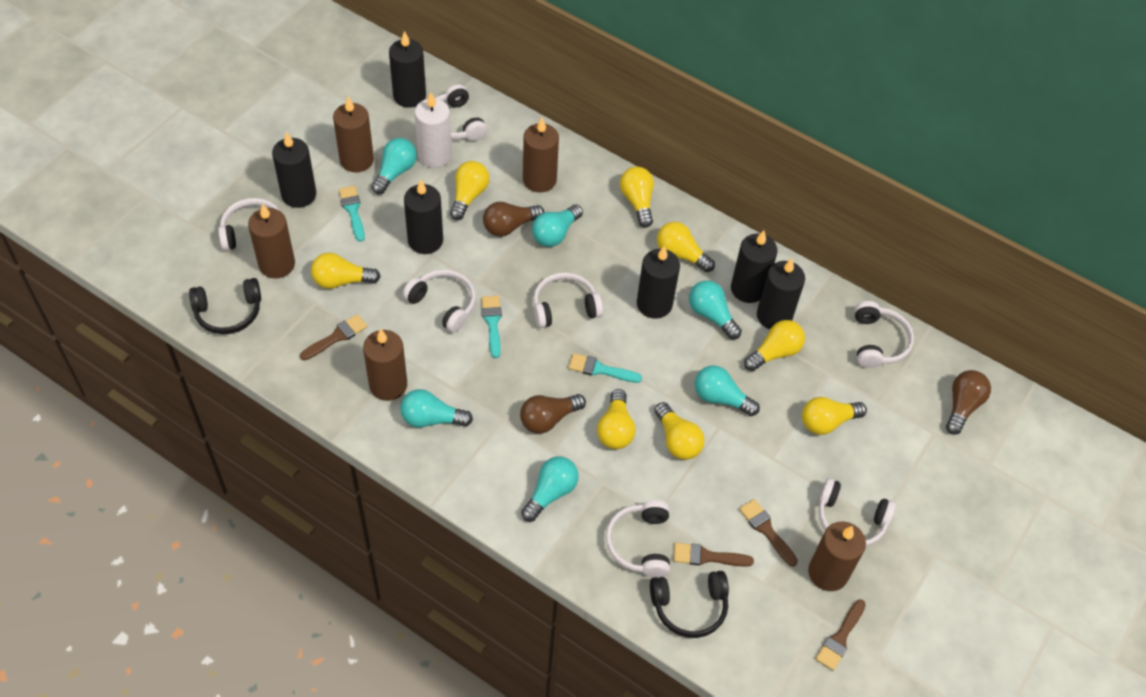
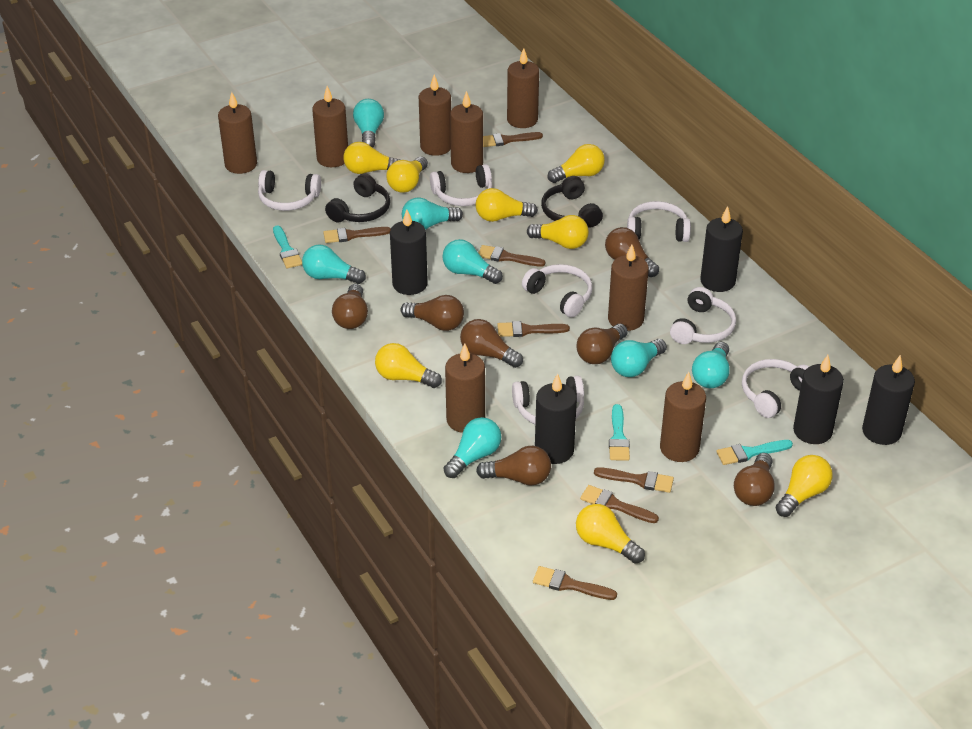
black candle: 6 -> 5
brown brush: 4 -> 7
brown candle: 5 -> 8
brown light bulb: 3 -> 7
turquoise light bulb: 6 -> 7
white candle: 1 -> 0

